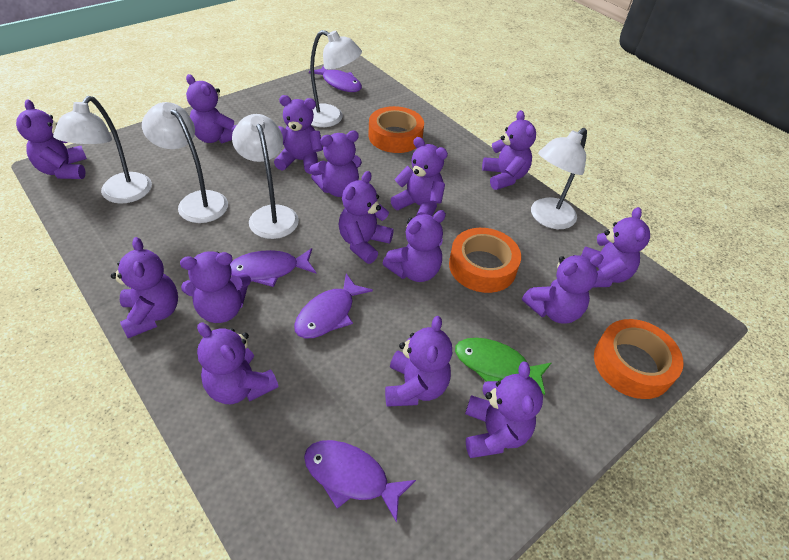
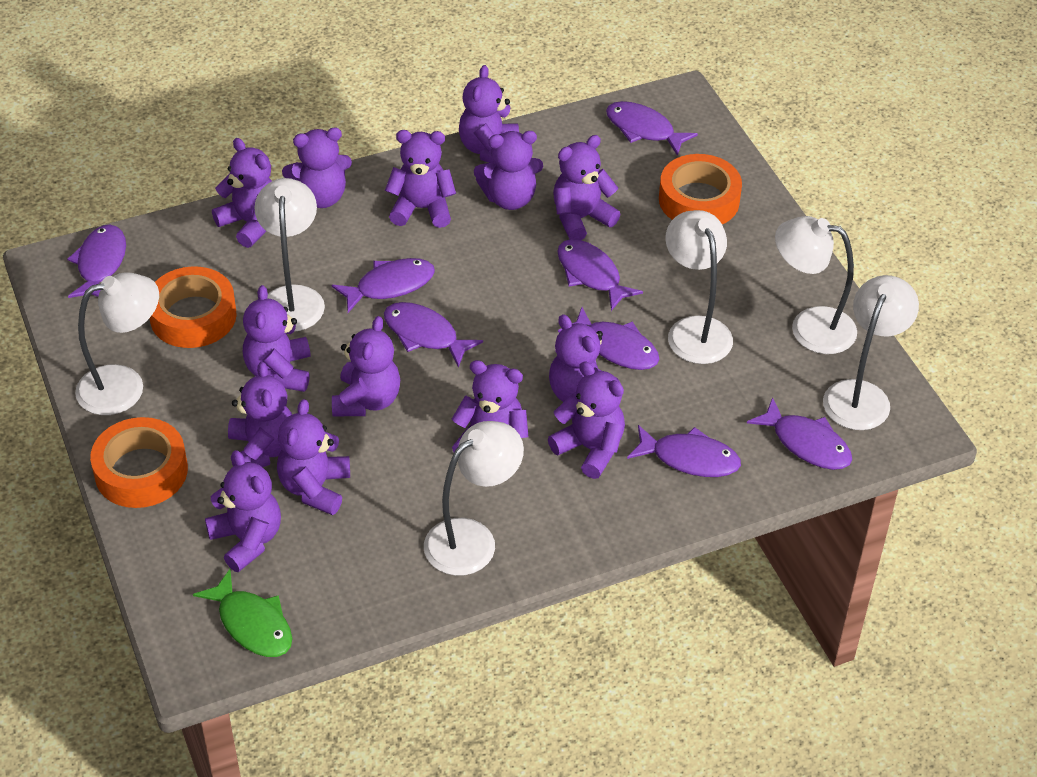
purple fish: 4 -> 8
purple teddy bear: 15 -> 14
white lamp: 5 -> 6

